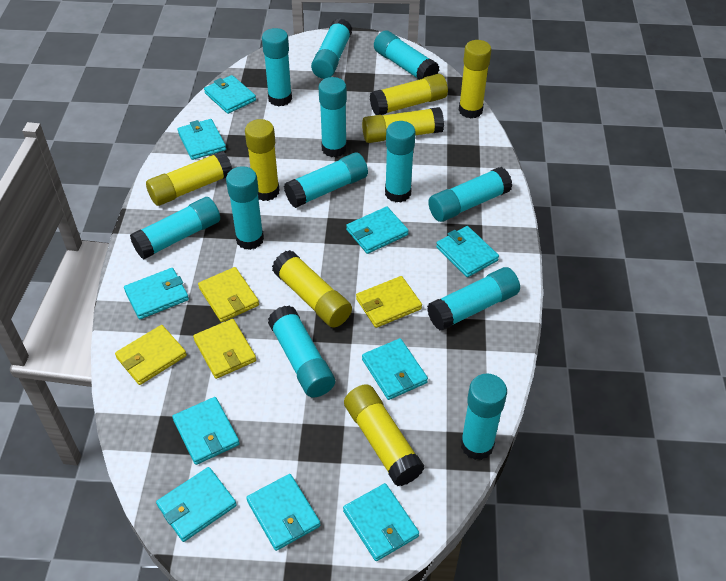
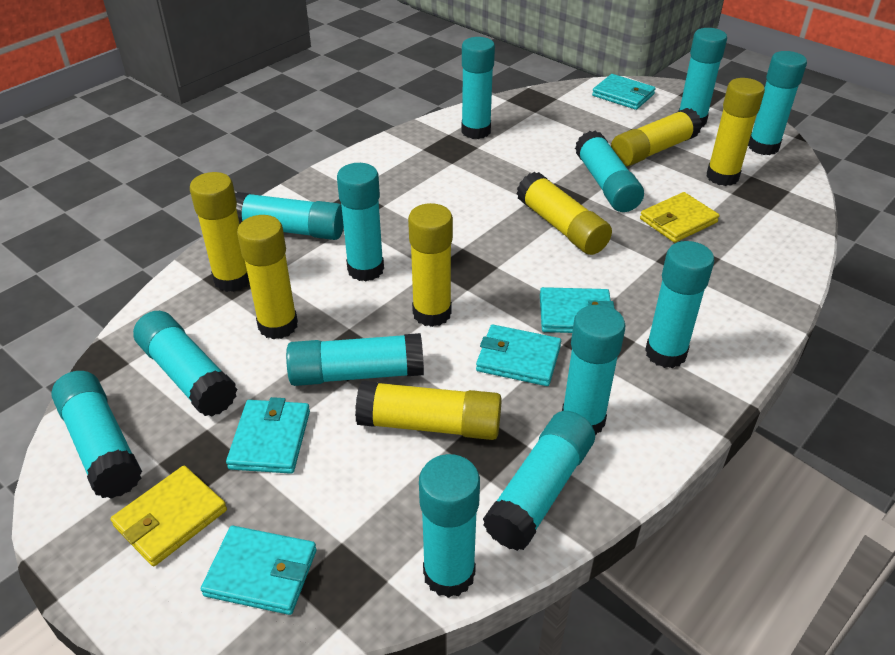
turquoise glue stick: 12 -> 13
turquoise wallet: 10 -> 5
yellow wallet: 4 -> 2

